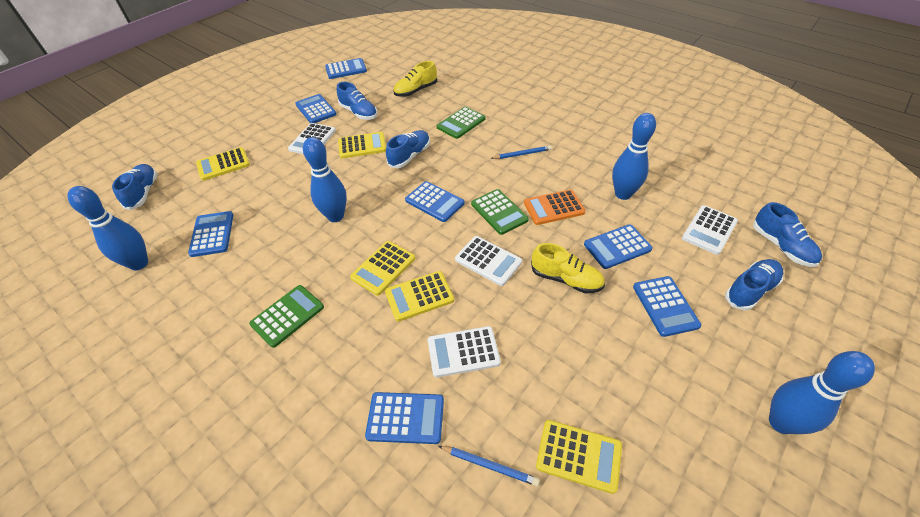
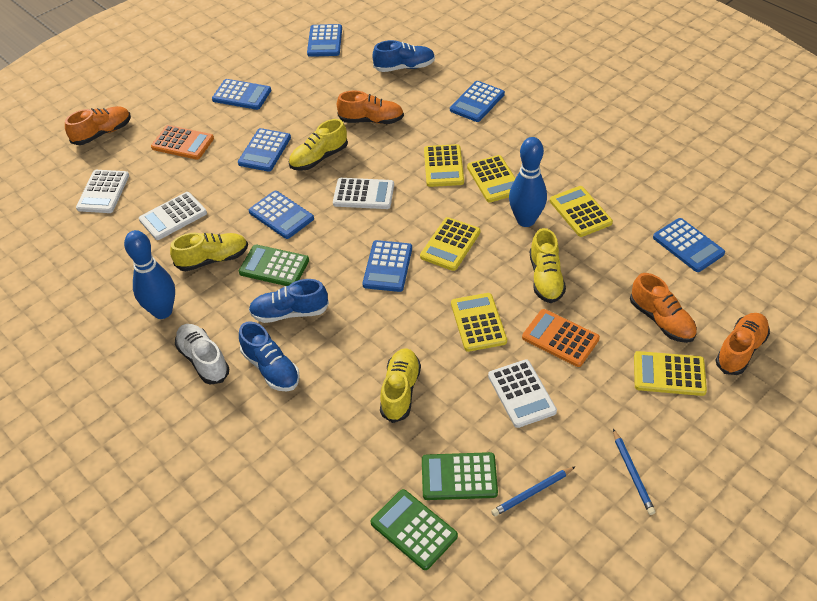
blue bowling pin: 4 -> 2
blue shoe: 5 -> 3
orange calculator: 1 -> 2
orange shoe: 0 -> 4
white shoe: 0 -> 1
yellow calculator: 5 -> 6
yellow shoe: 2 -> 4

